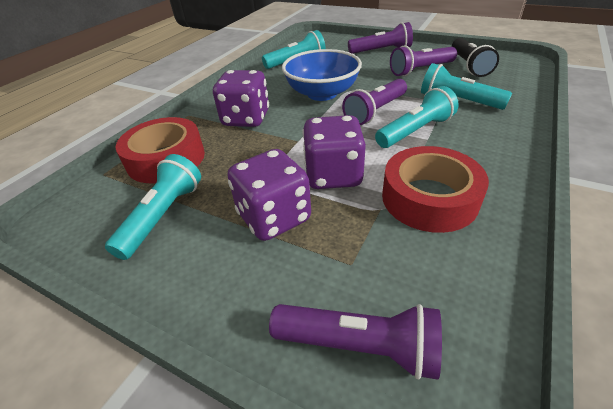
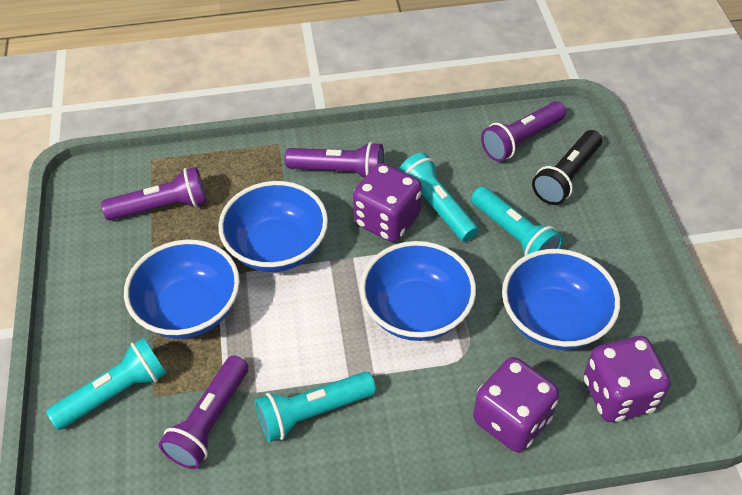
blue bowl: 1 -> 4
red tape: 2 -> 0

